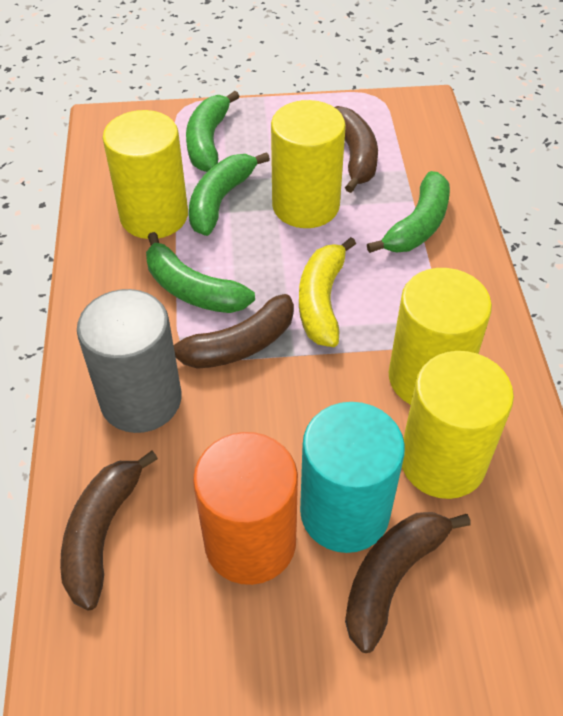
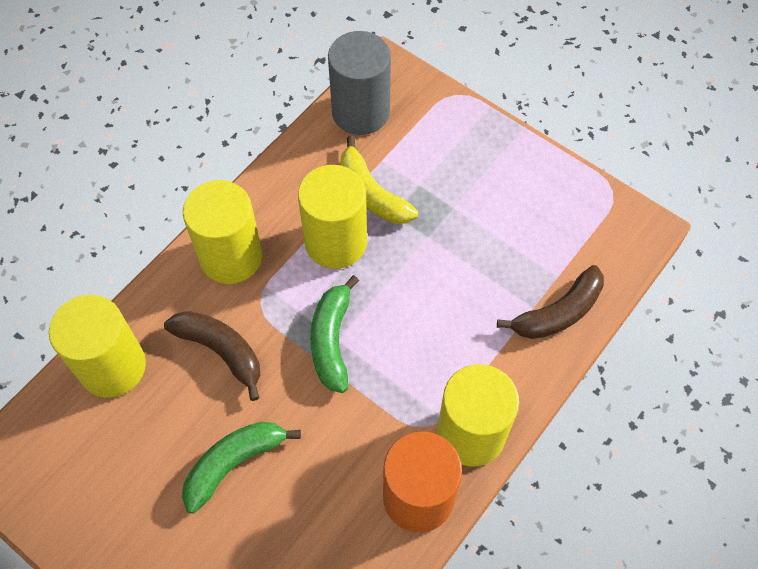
brown banana: 4 -> 2
green banana: 4 -> 2
turquoise cylinder: 1 -> 0

